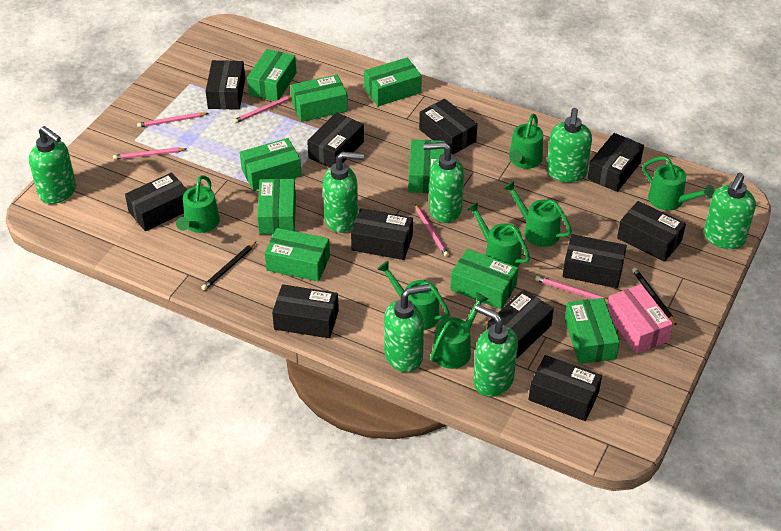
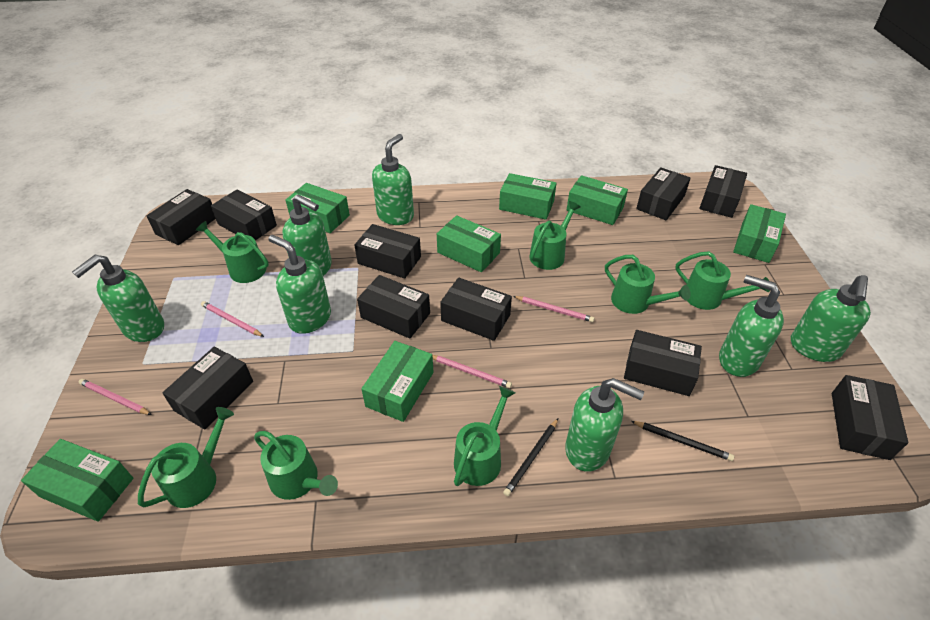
black box: 11 -> 10
green box: 9 -> 7
pink box: 1 -> 0
pink pencil: 5 -> 4

